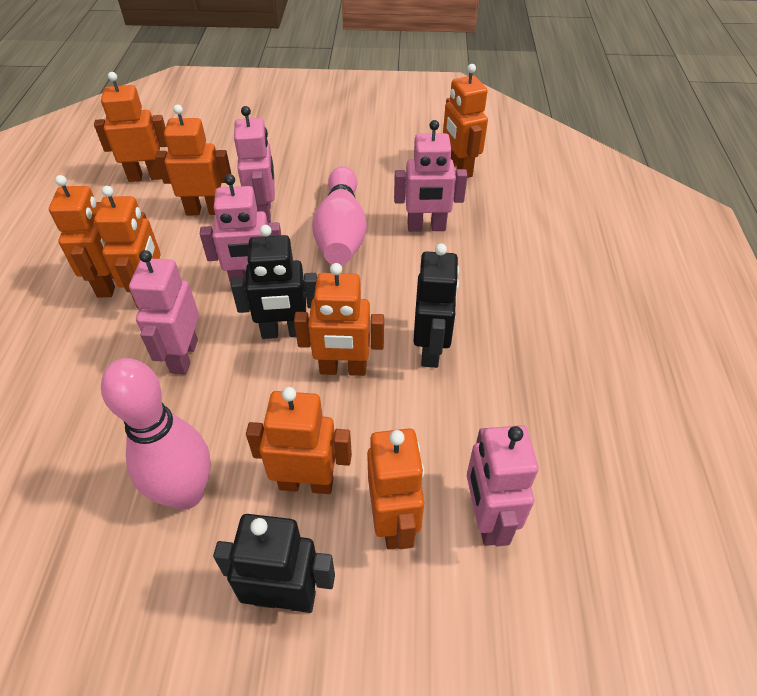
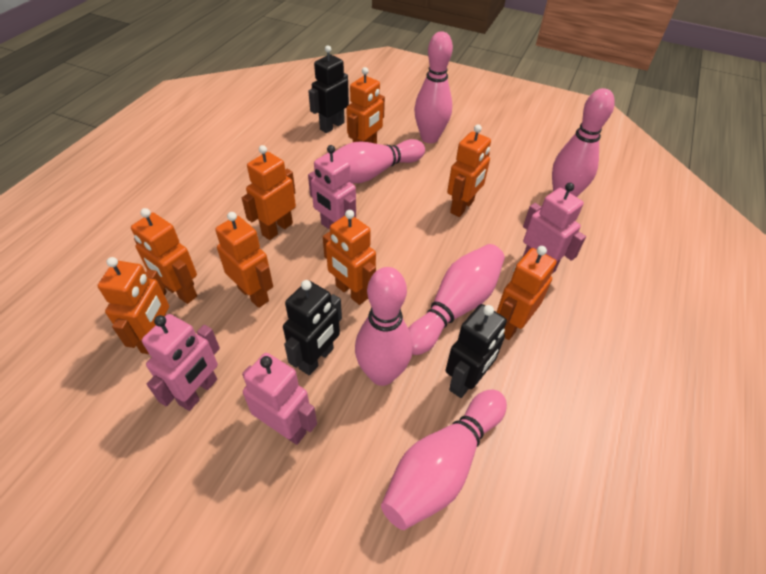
pink bowling pin: 2 -> 6
pink robot: 5 -> 4

